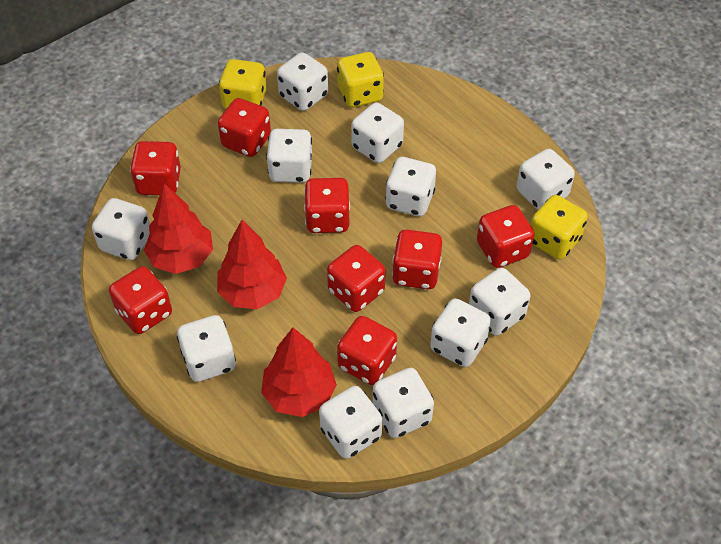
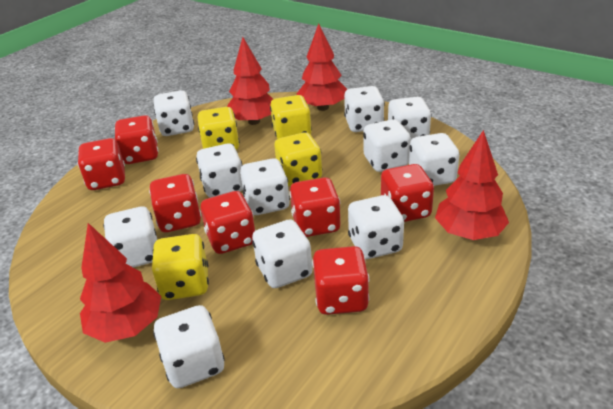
red dice: 8 -> 7
red tree: 3 -> 4
yellow dice: 3 -> 4

